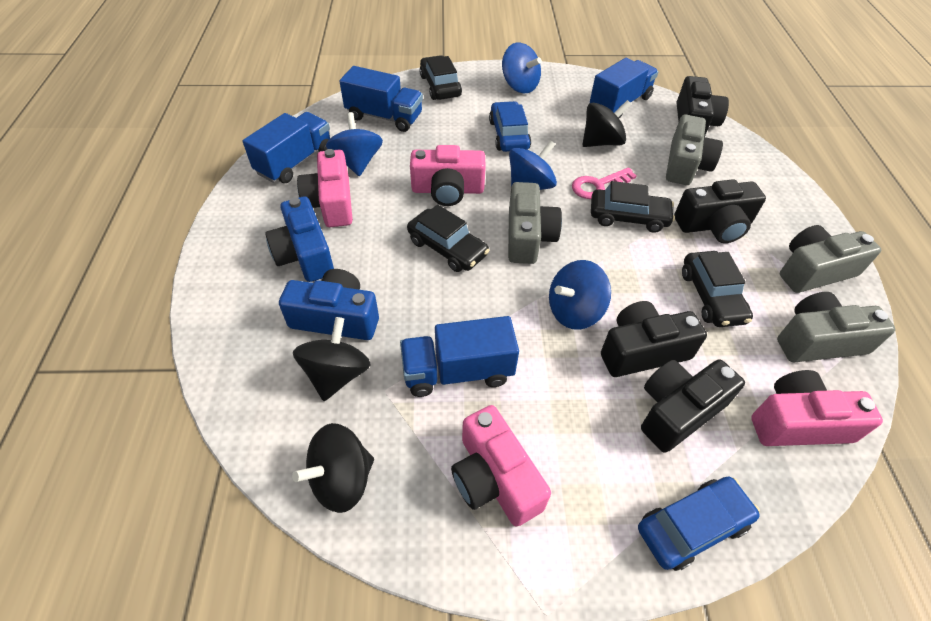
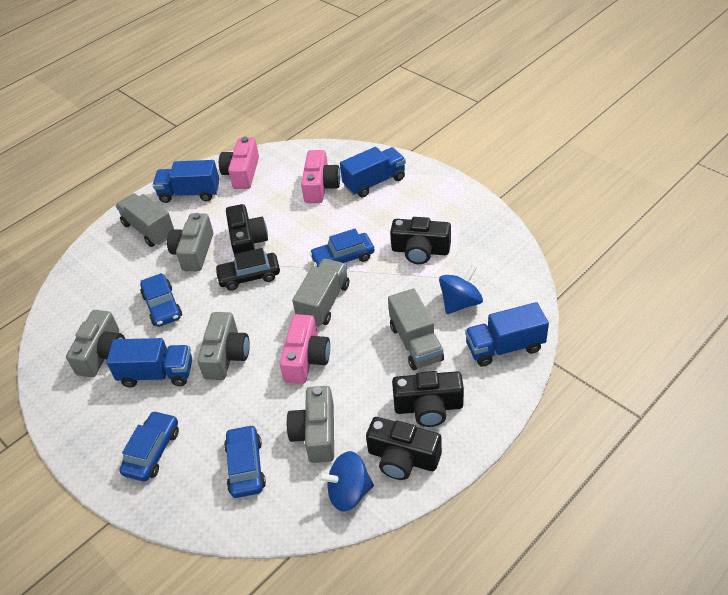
black car: 4 -> 1
black spinning top: 3 -> 0
blue camera: 2 -> 0
blue car: 2 -> 4
blue spinning top: 4 -> 2
grey truck: 0 -> 3
pink camera: 4 -> 3
pink key: 1 -> 0

